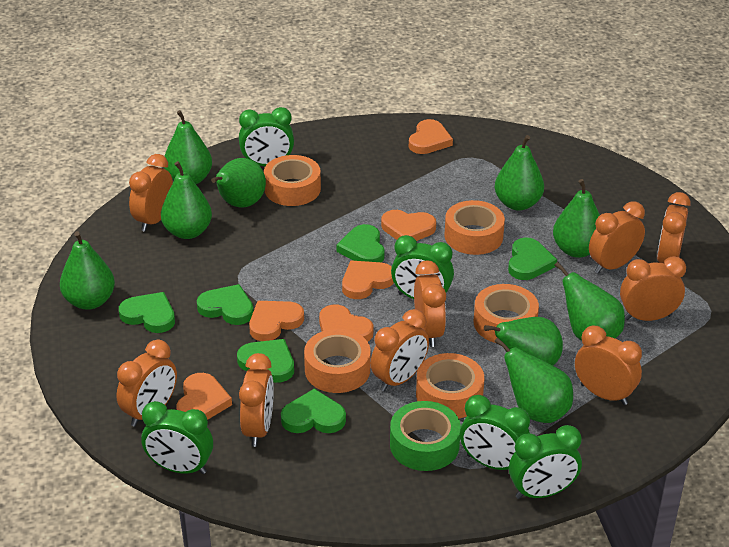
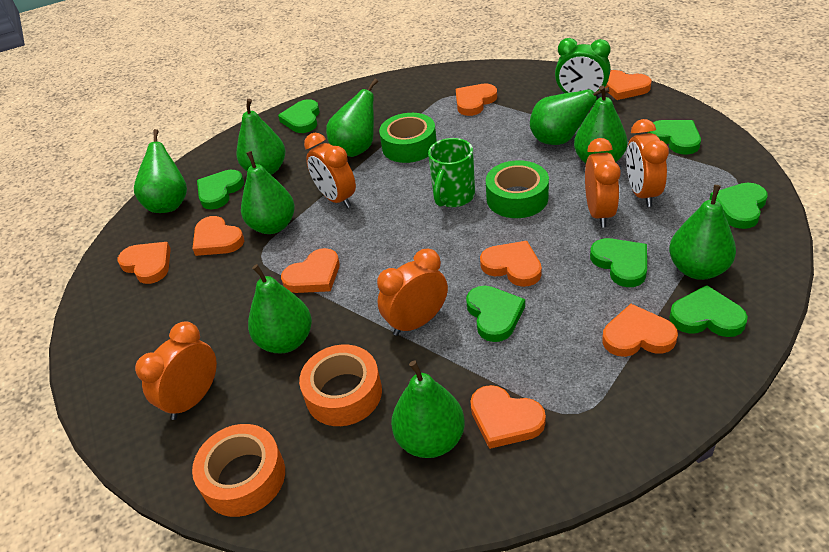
green clock: 5 -> 1
green heart: 6 -> 7
green mug: 0 -> 1
green tape: 1 -> 2
orange clock: 9 -> 5
orange heart: 6 -> 8
orange tape: 5 -> 2

